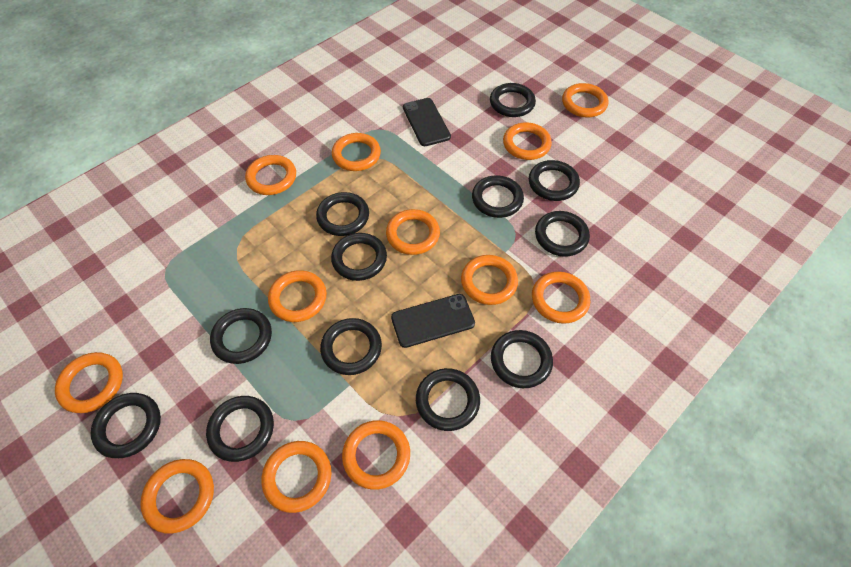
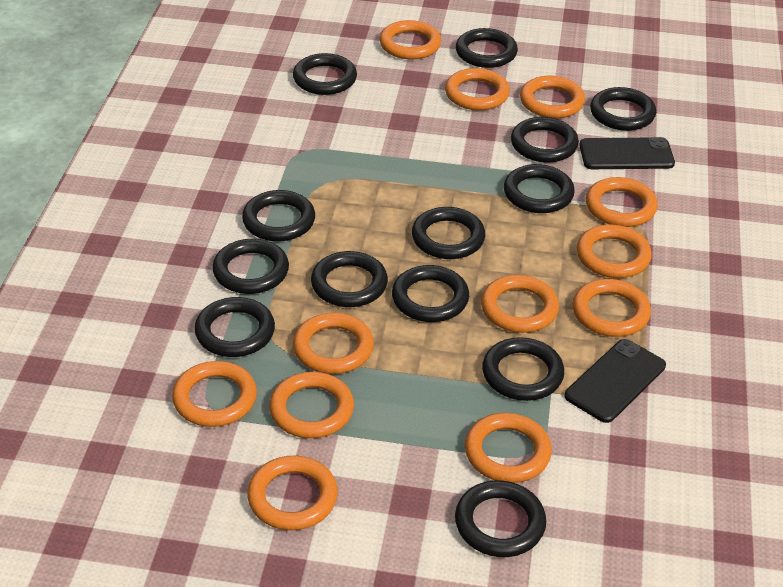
black ring: 12 -> 13

